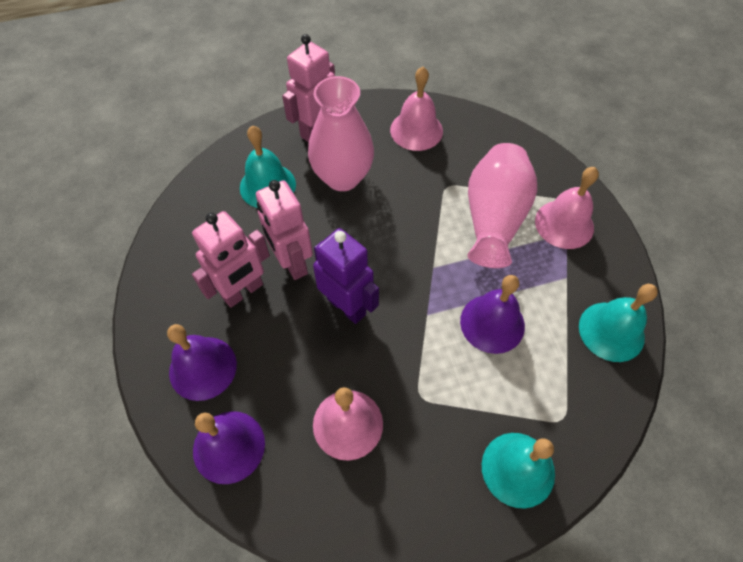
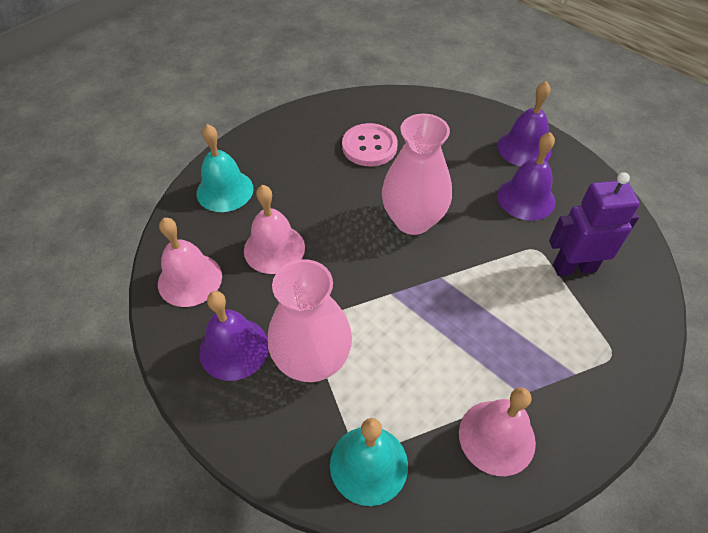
pink button: 0 -> 1
pink robot: 3 -> 0
turquoise bell: 3 -> 2

